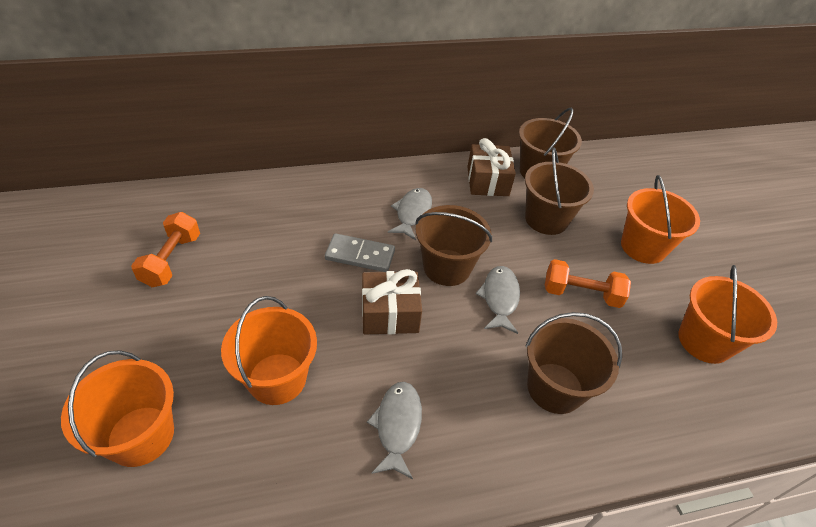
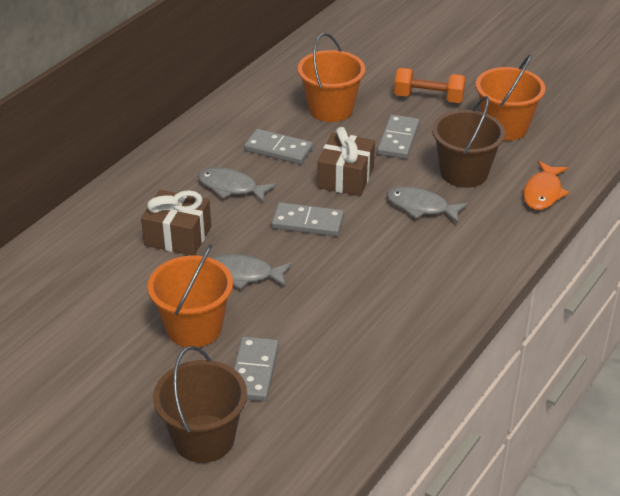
brown bucket: 4 -> 2
grey domino: 1 -> 4
orange bucket: 4 -> 3
orange dumbbell: 2 -> 1
orange fish: 0 -> 1

